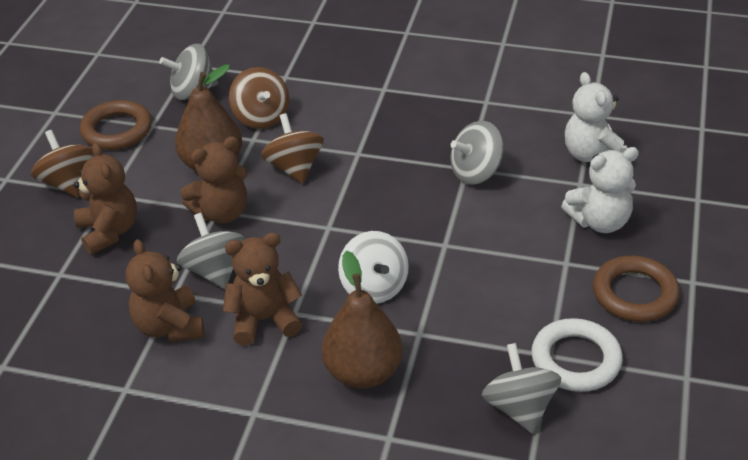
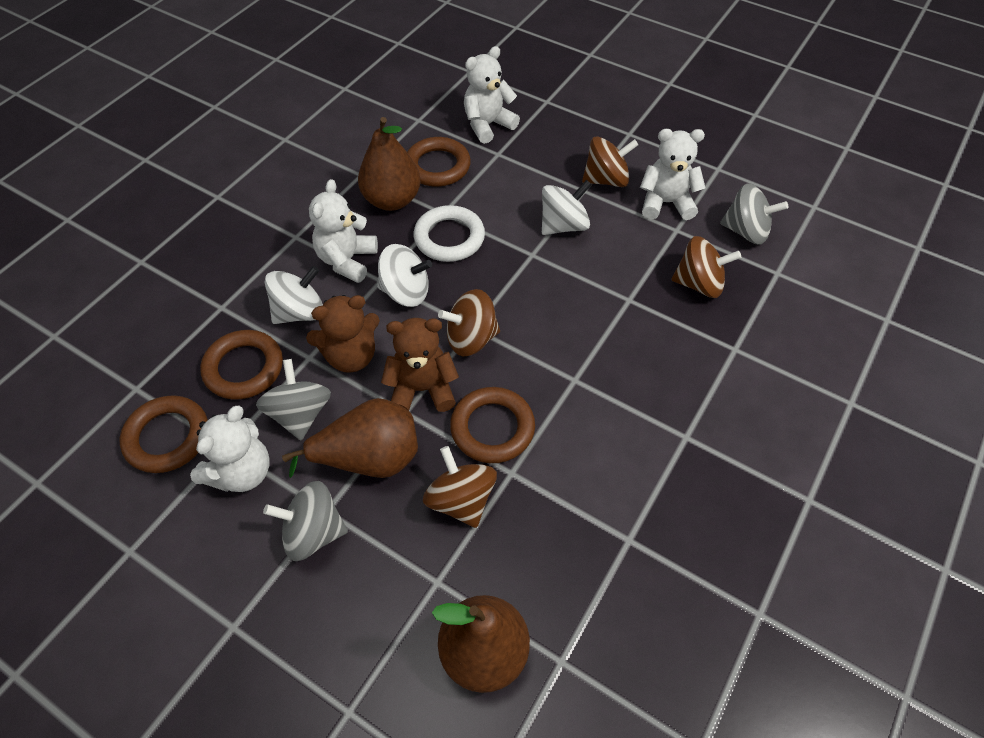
brown pear: 2 -> 3
brown ring: 2 -> 4
brown spinning top: 3 -> 4
brown teddy bear: 4 -> 2
grey spinning top: 4 -> 3
white spinning top: 1 -> 3
white teddy bear: 2 -> 4

